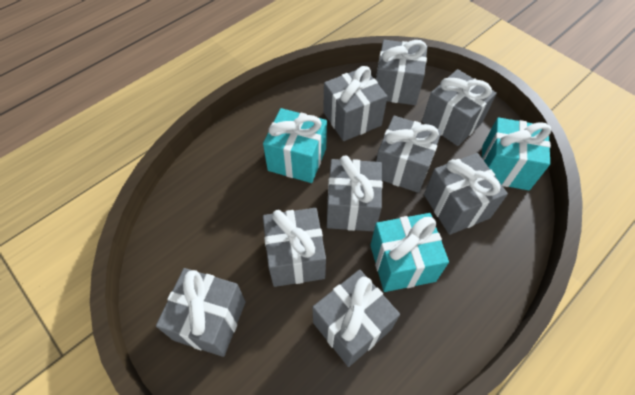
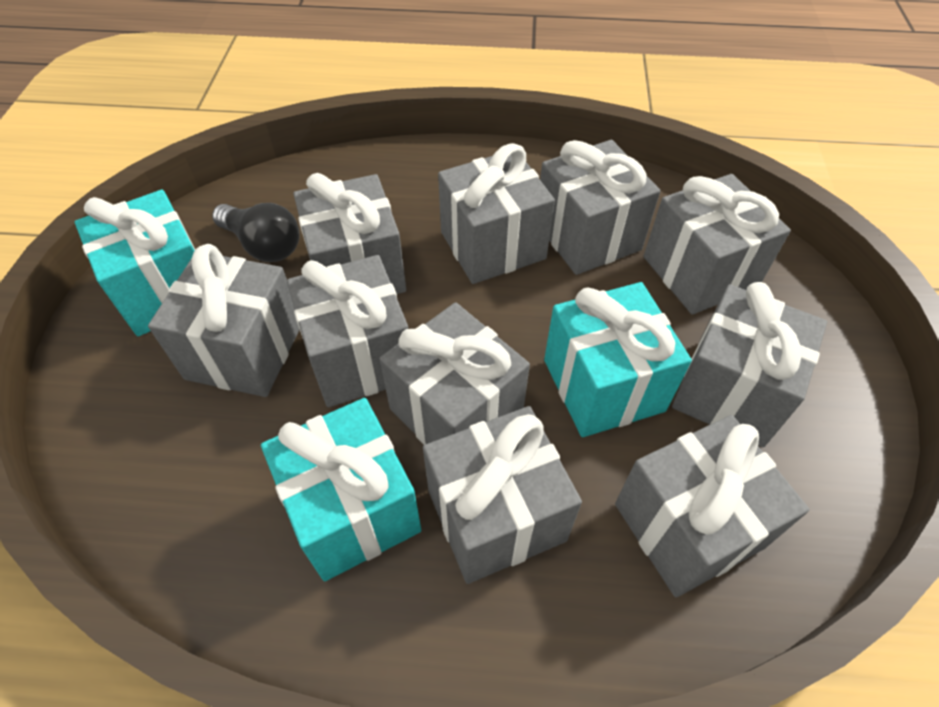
black light bulb: 0 -> 1
grey gift: 9 -> 10

